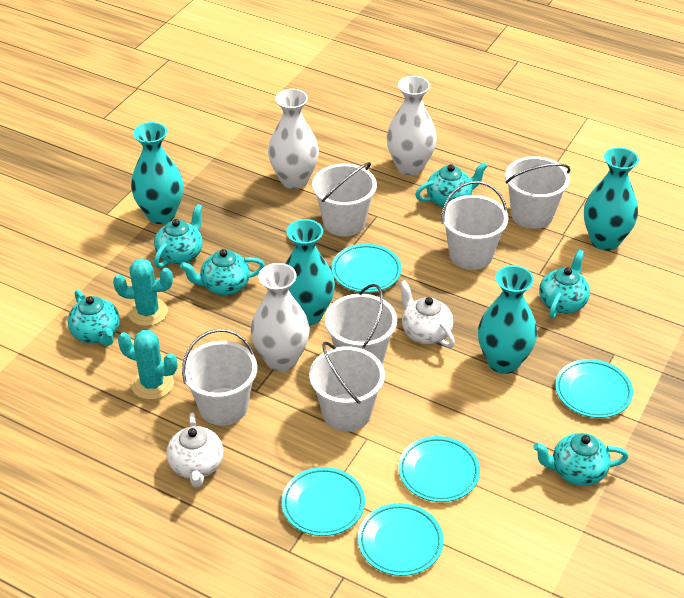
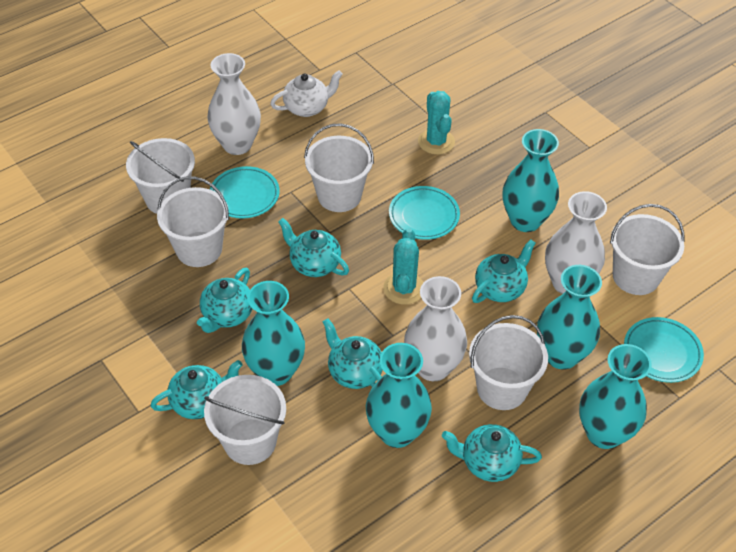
turquoise plate: 5 -> 3
turquoise vase: 4 -> 5
white teapot: 2 -> 1

